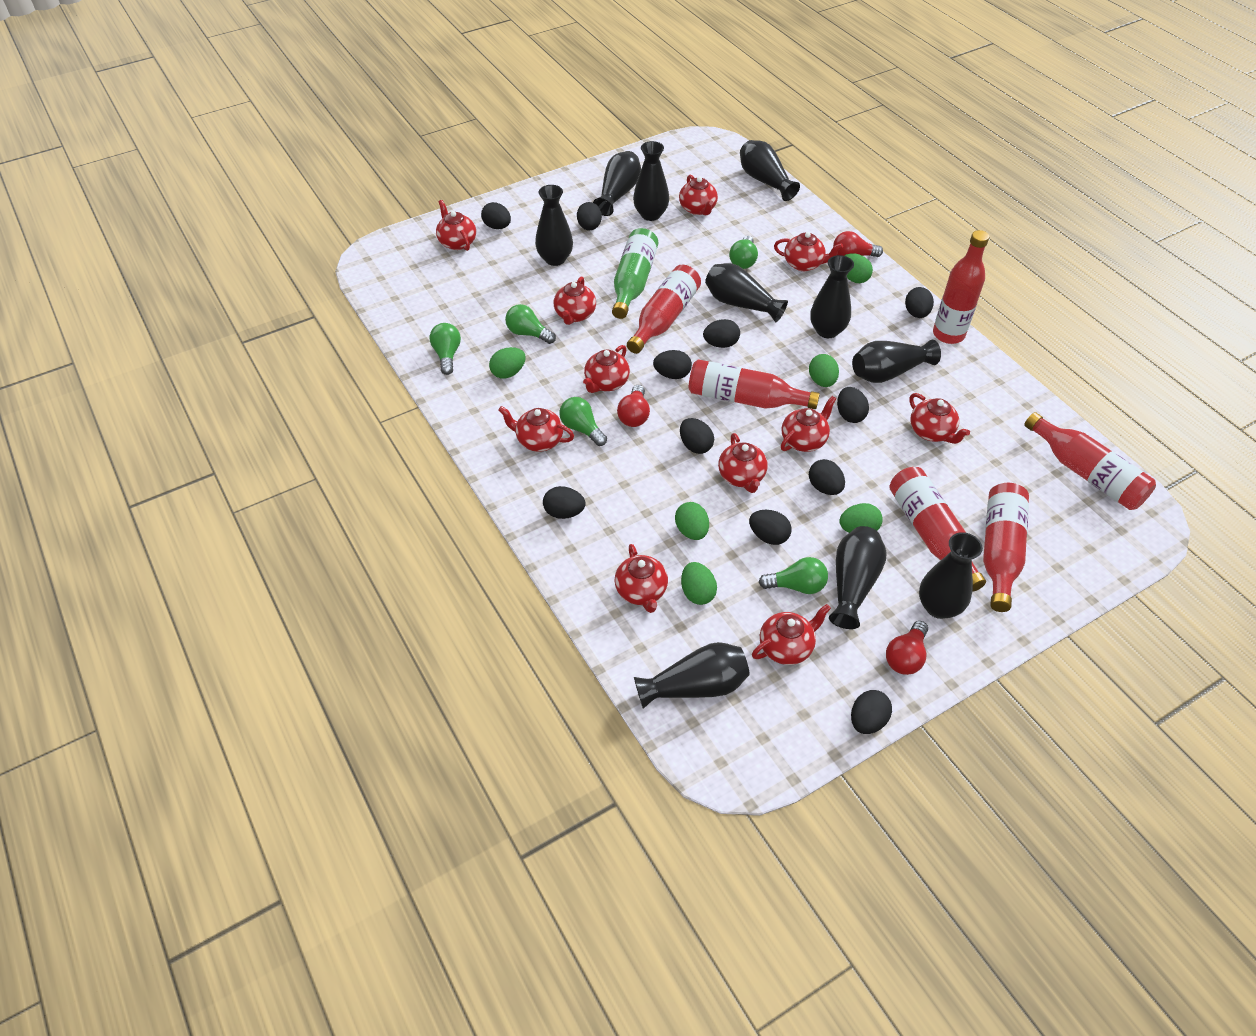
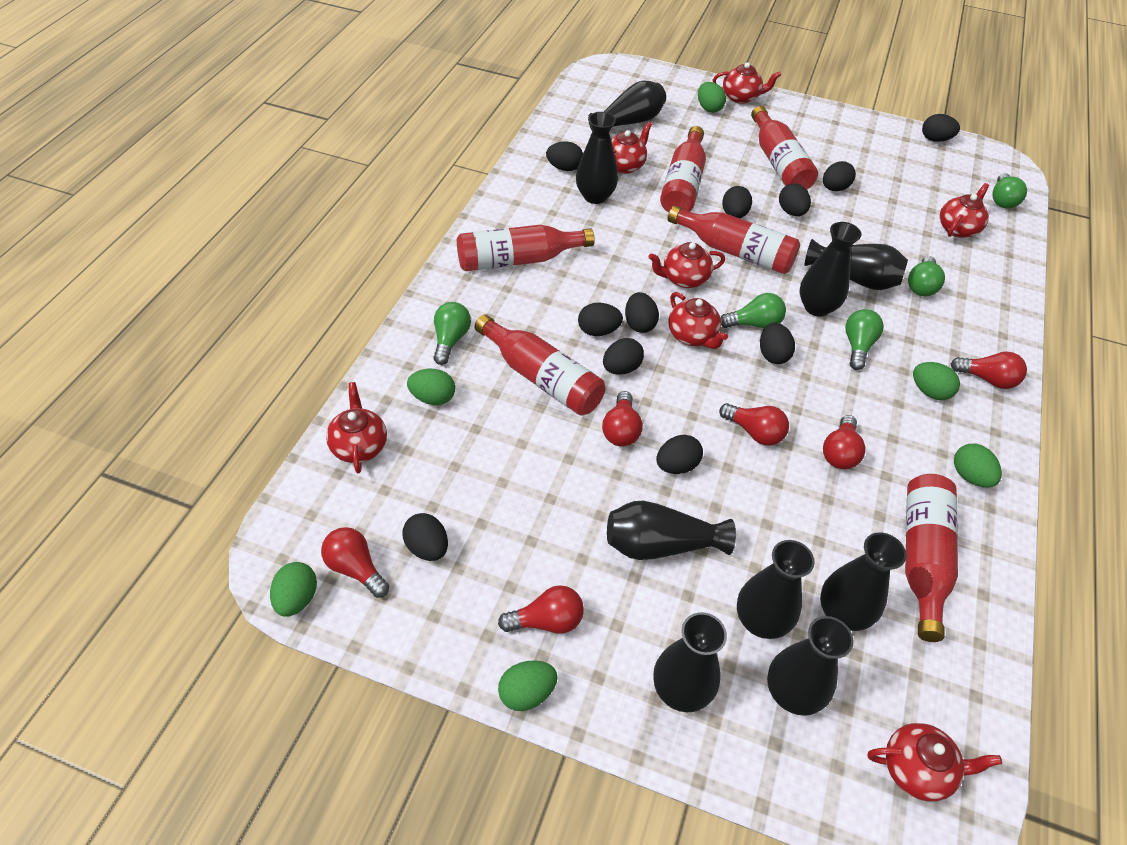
black vase: 10 -> 9
green bottle: 1 -> 0
red light bulb: 3 -> 6
red teapot: 11 -> 7

